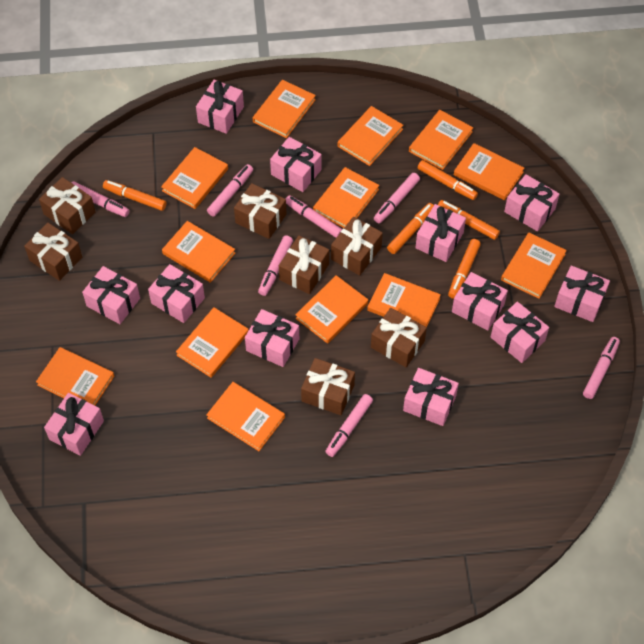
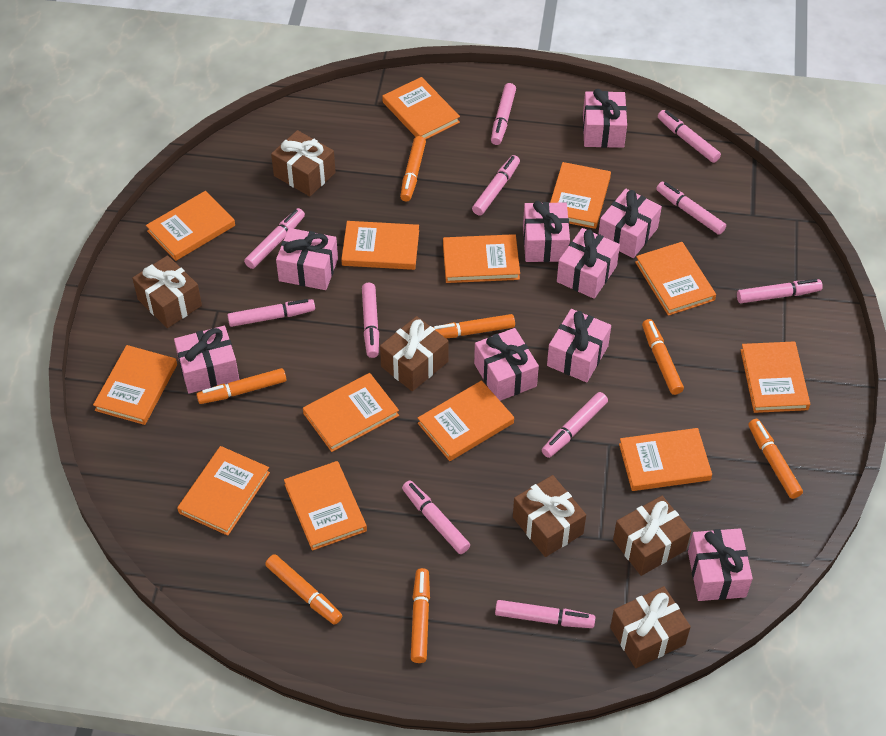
brown gift: 7 -> 6
orange marker: 5 -> 7
pink gift: 12 -> 9
pink marker: 7 -> 11

